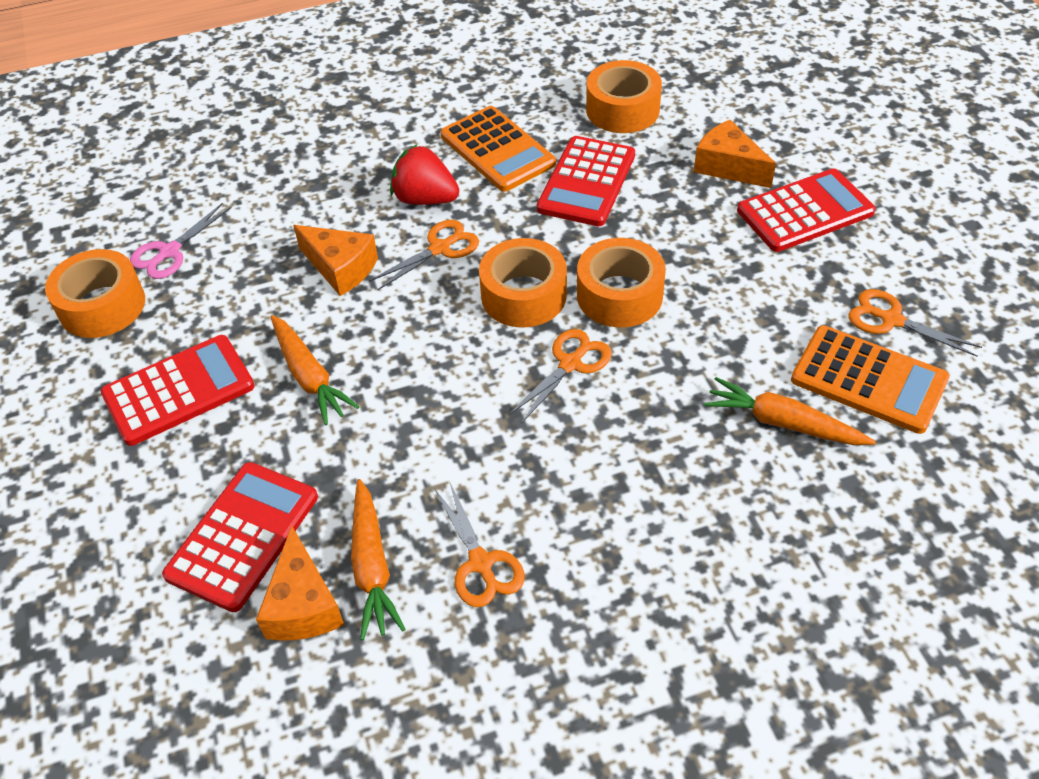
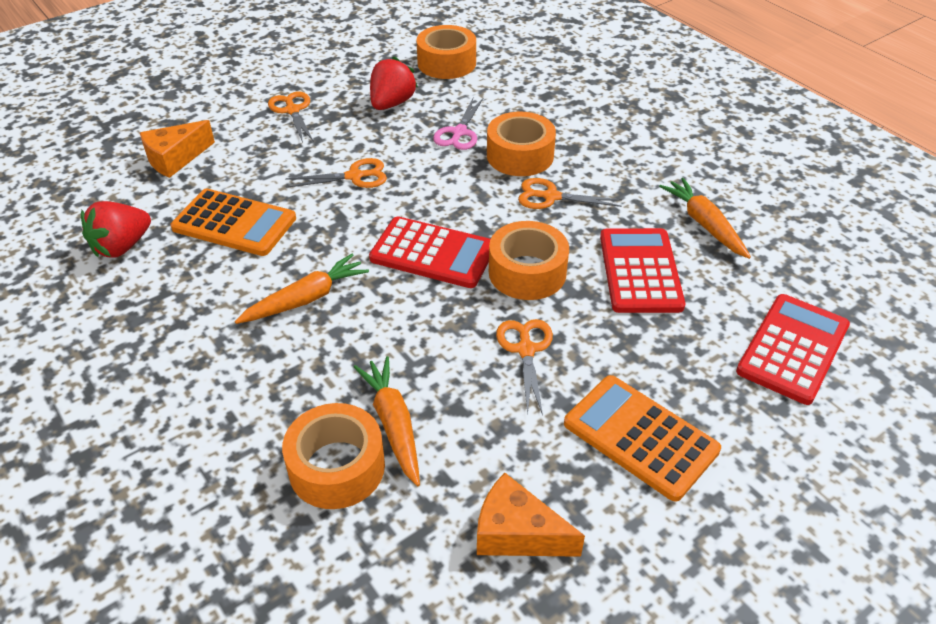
orange cheese: 3 -> 2
red calculator: 4 -> 3
red strawberry: 1 -> 2

